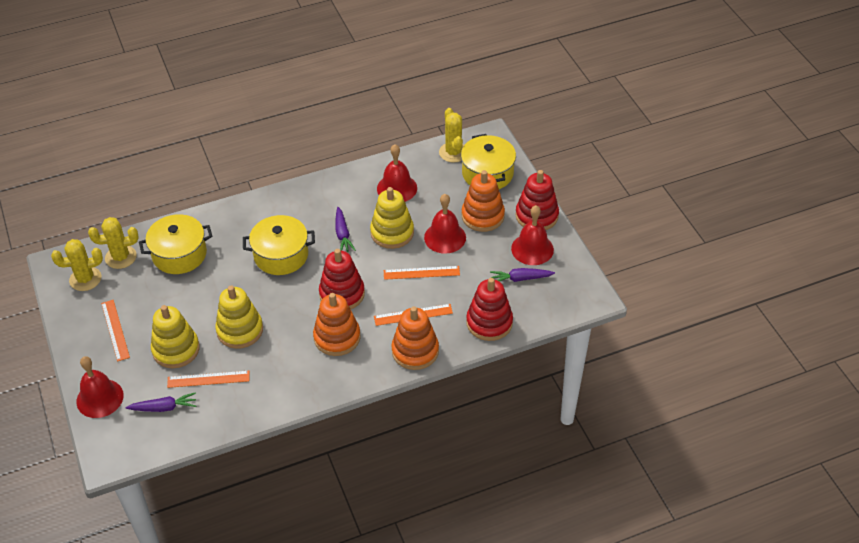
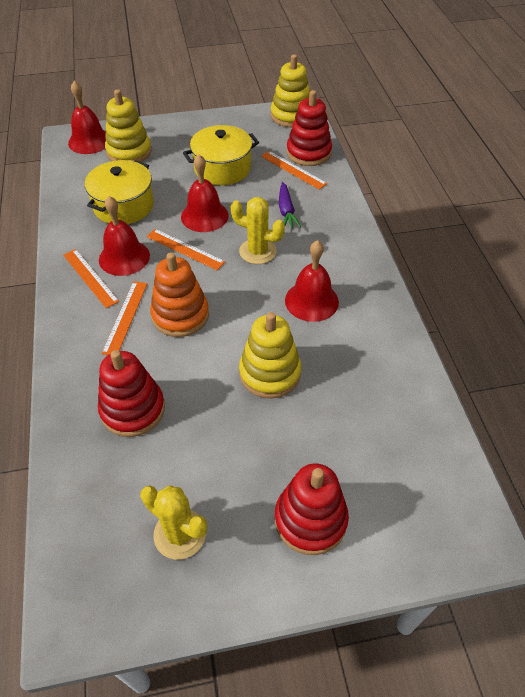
orange stacking toy: 3 -> 1
purple carrot: 3 -> 1
yellow cactus: 3 -> 2
yellow pot: 3 -> 2

